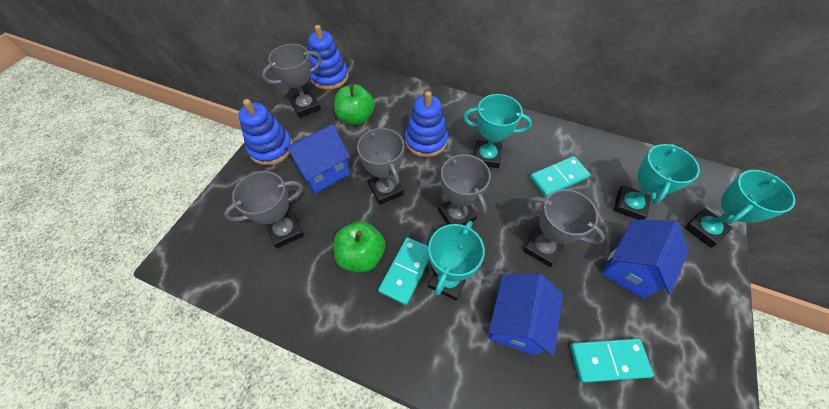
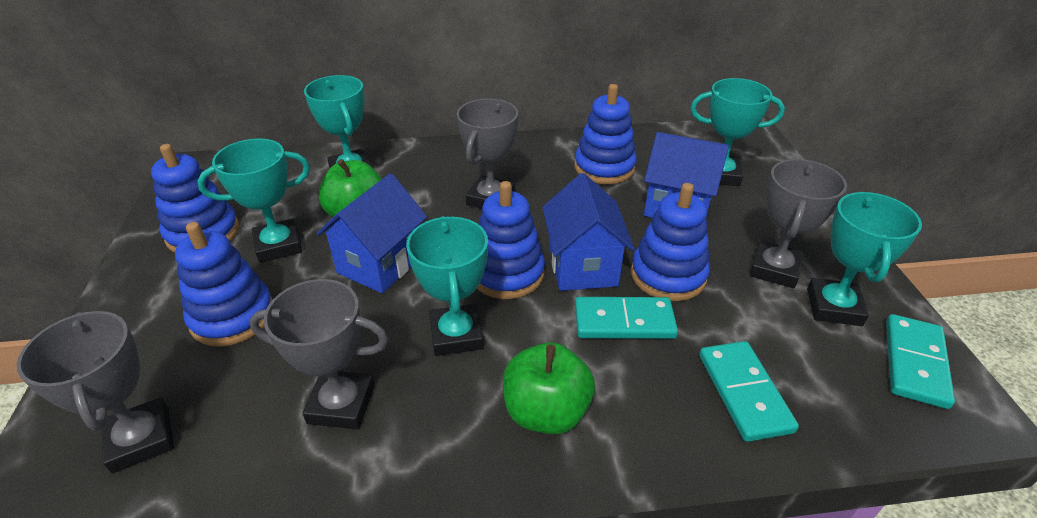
blue stacking toy: 3 -> 5
grey trophy: 5 -> 4
turquoise trophy: 4 -> 5

